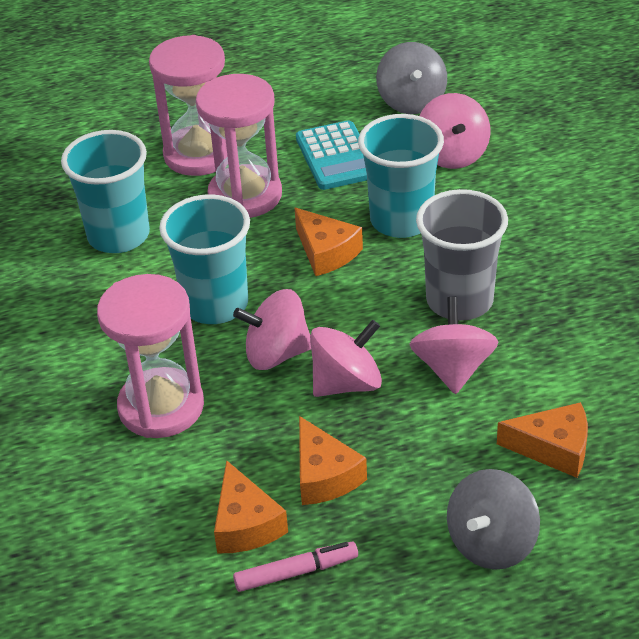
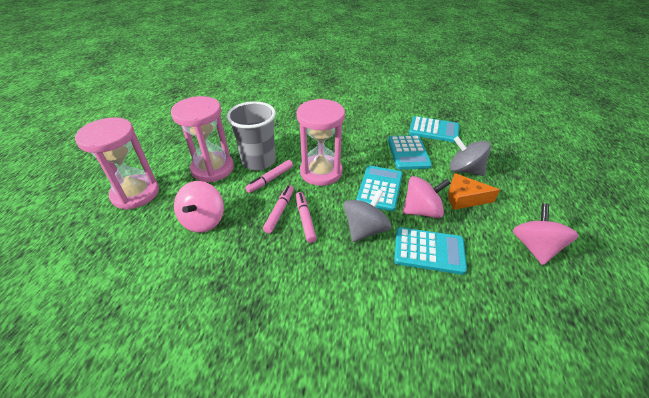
orange cheese: 4 -> 1
pink marker: 1 -> 3
pink spinning top: 4 -> 3
turquoise calculator: 1 -> 4
turquoise cup: 3 -> 0

